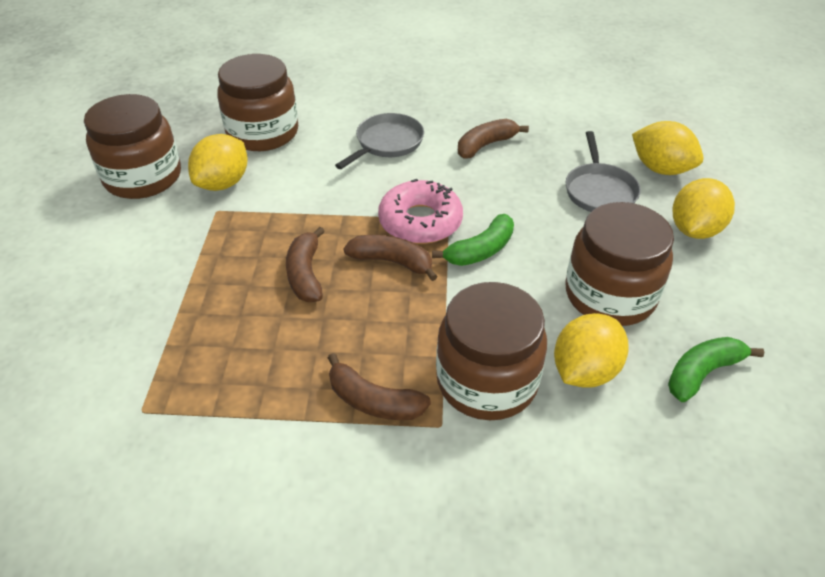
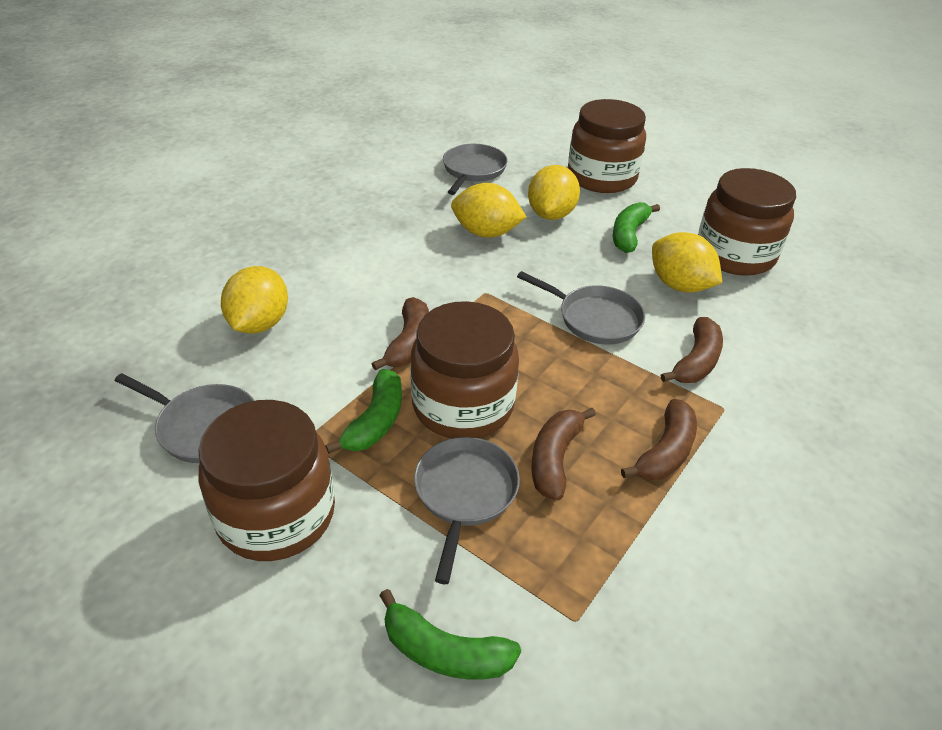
green banana: 2 -> 3
grey pan: 2 -> 4
pink donut: 1 -> 0

